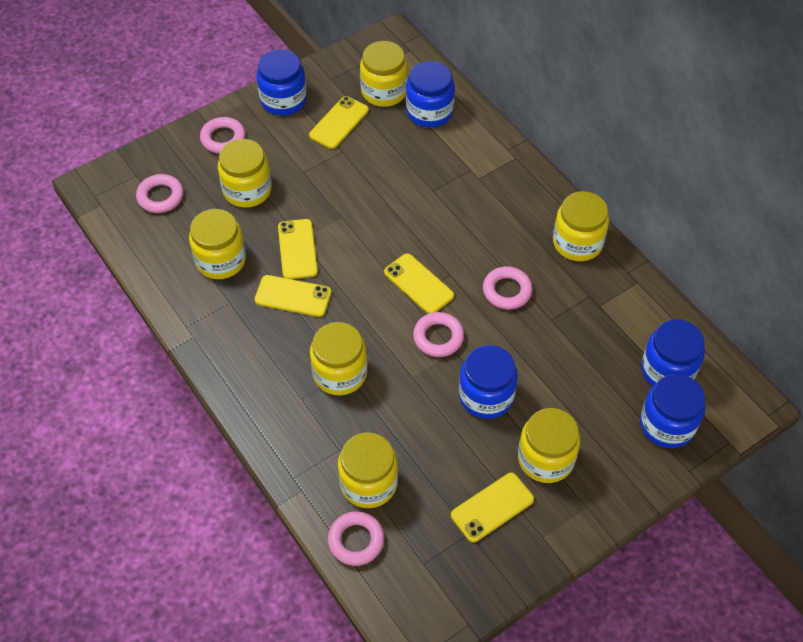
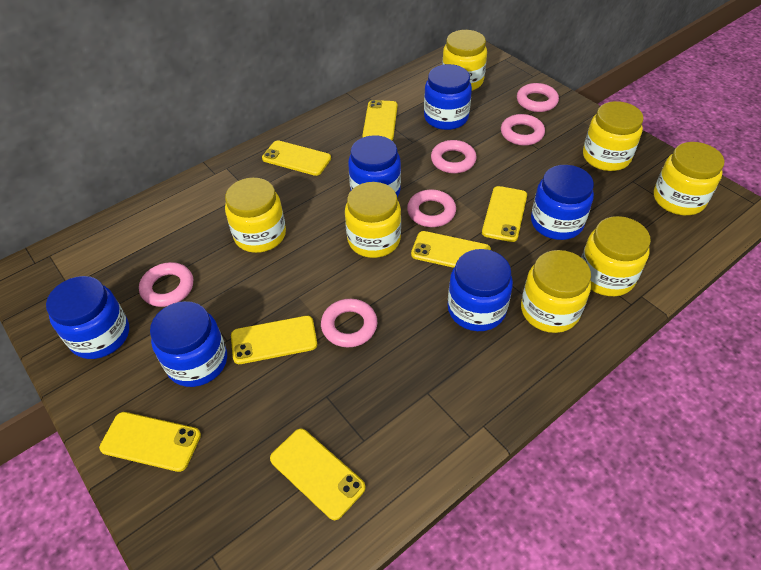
blue jar: 5 -> 6
pink ring: 5 -> 6
yellow phone: 5 -> 7

